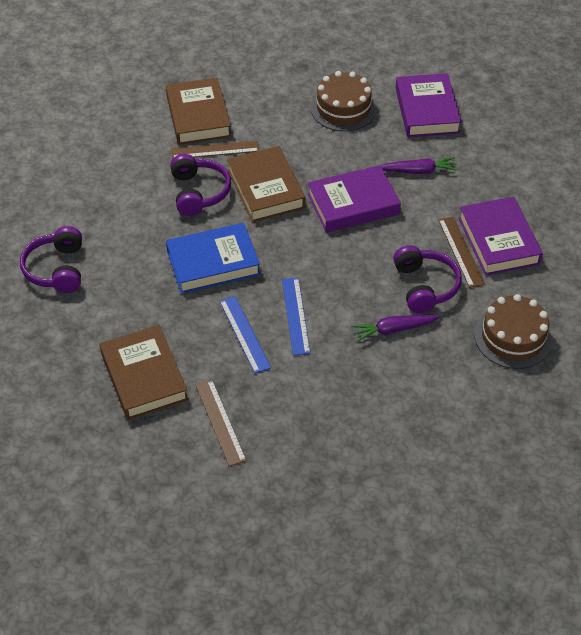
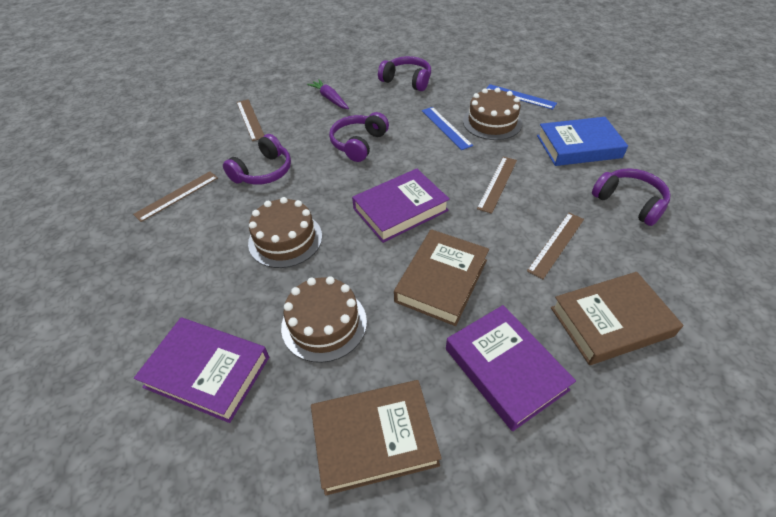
brown cake: 2 -> 3
brown ruler: 3 -> 4
purple carrot: 2 -> 1
purple headphones: 3 -> 4

